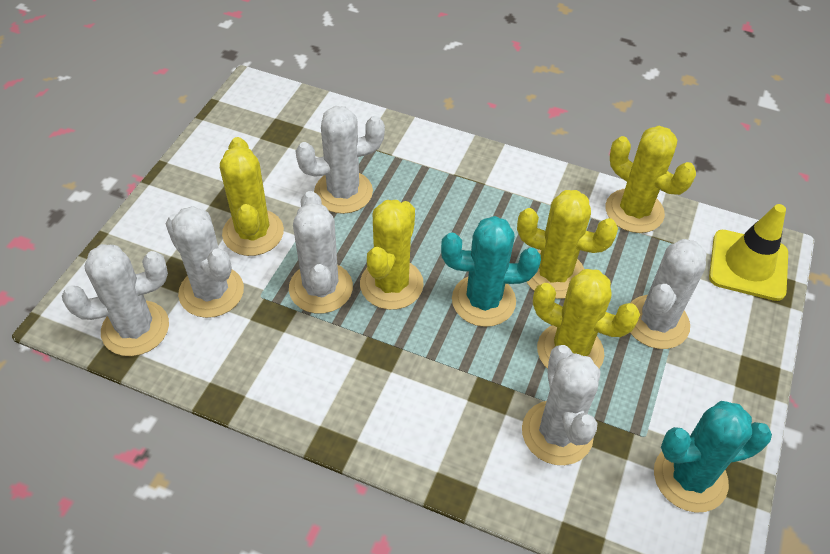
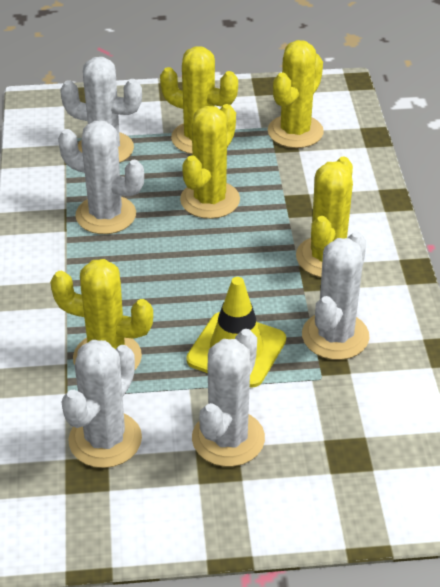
turquoise cactus: 2 -> 0
white cactus: 6 -> 5

